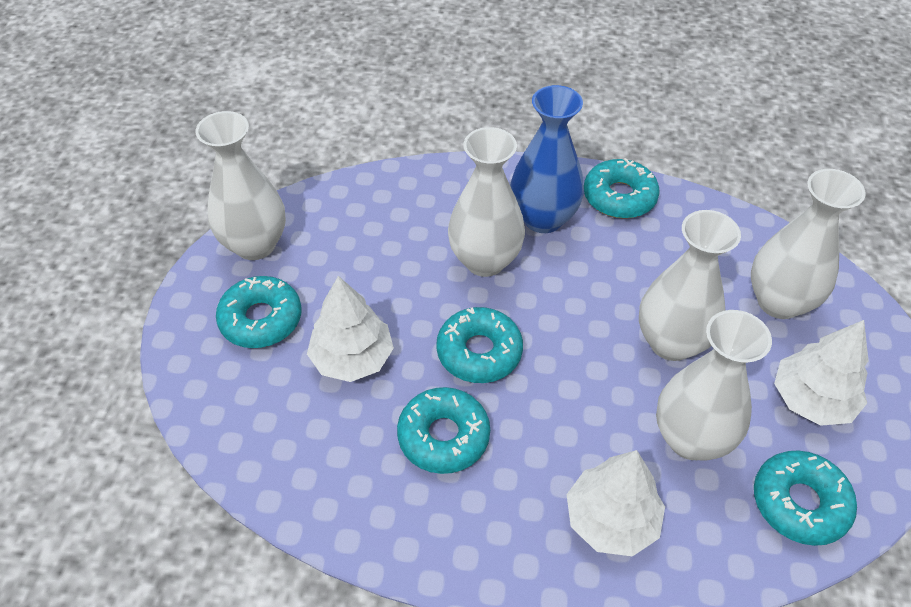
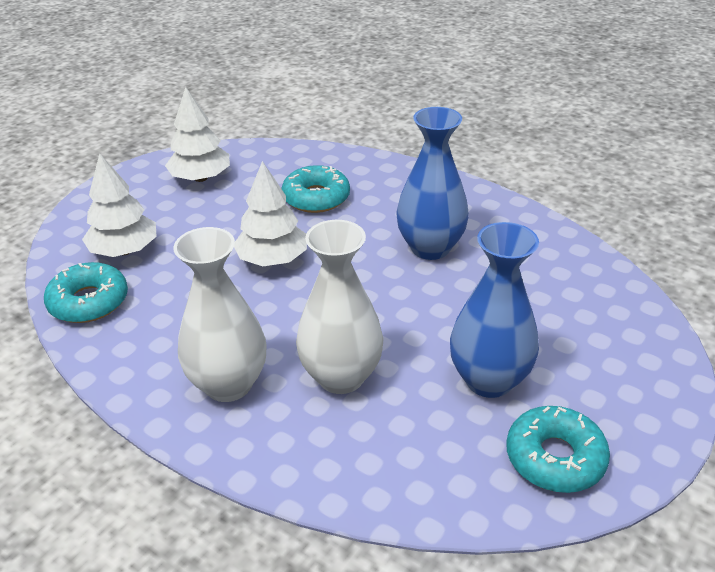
blue vase: 1 -> 2
turquoise donut: 5 -> 3
white vase: 5 -> 2

